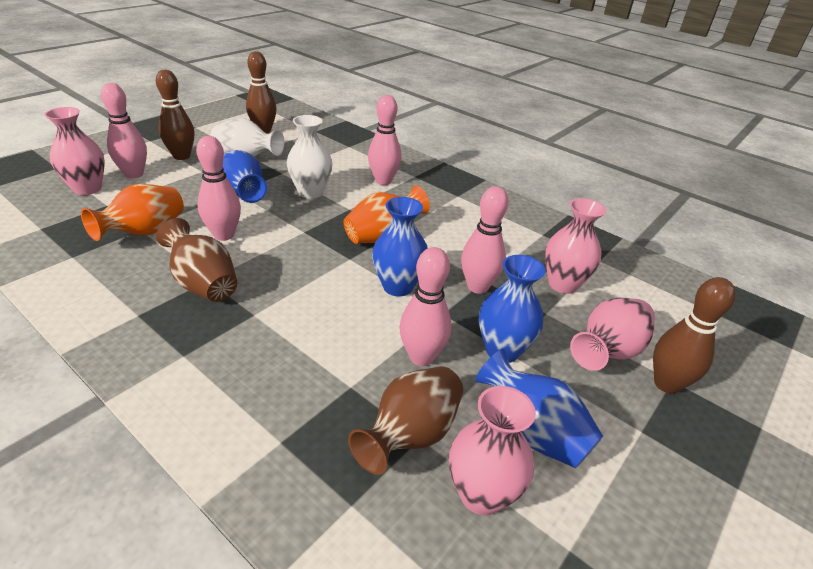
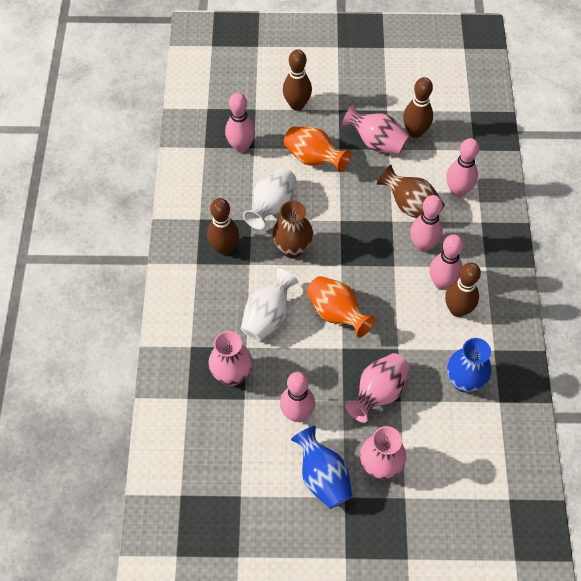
blue vase: 4 -> 2
brown bowling pin: 3 -> 4

